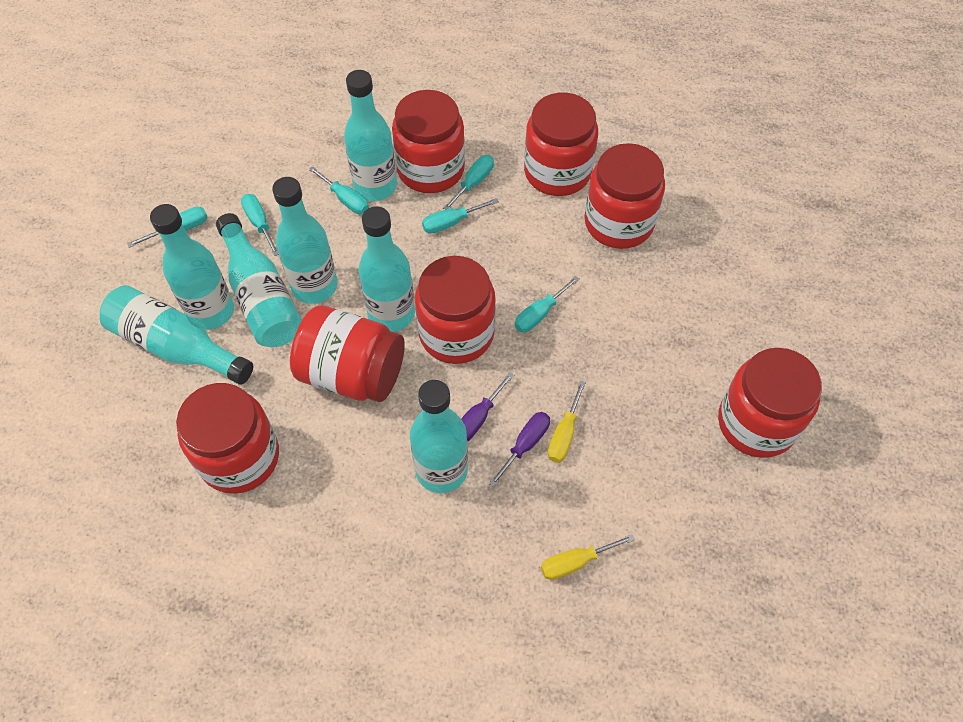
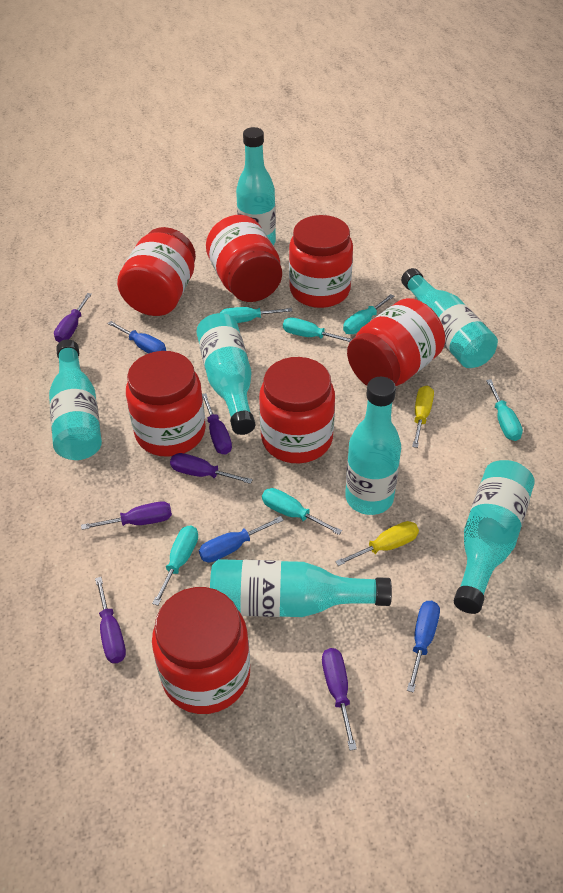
blue screwdriver: 0 -> 3
purple screwdriver: 2 -> 6

